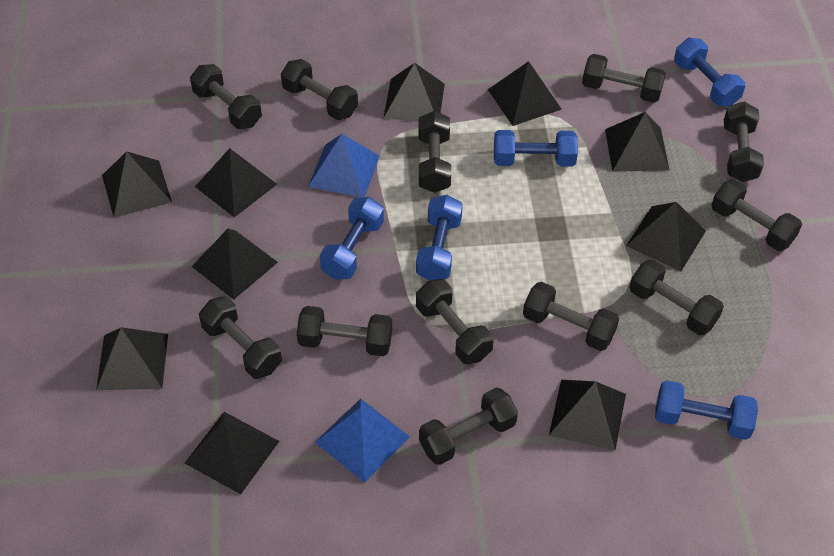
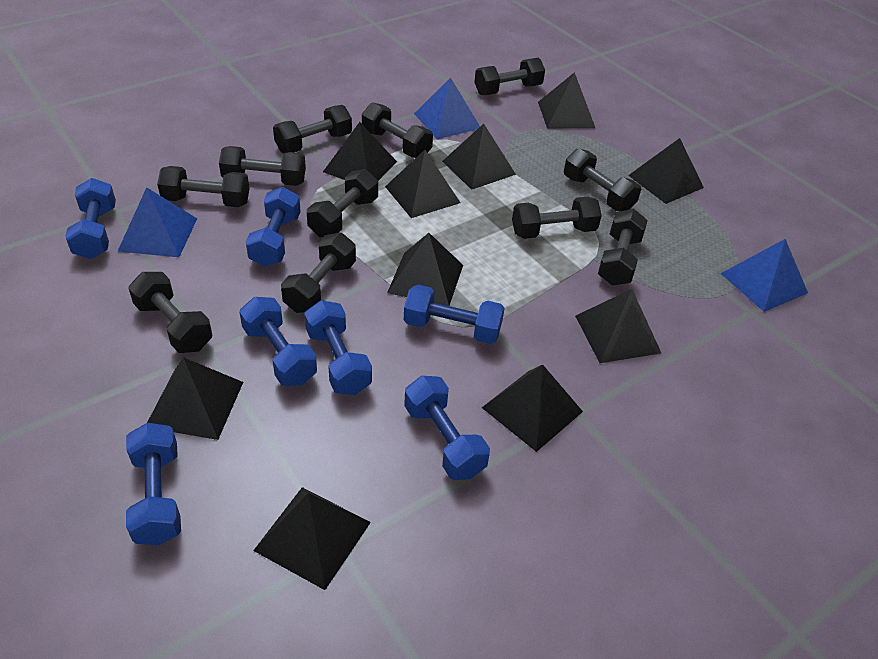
black dumbbell: 12 -> 11
blue dumbbell: 5 -> 7
blue pyramid: 2 -> 3

